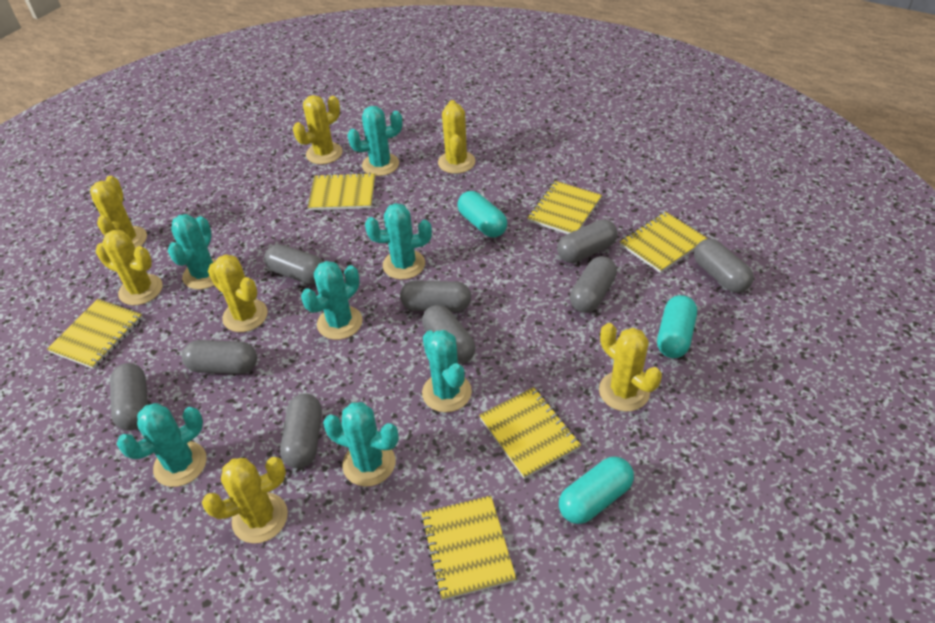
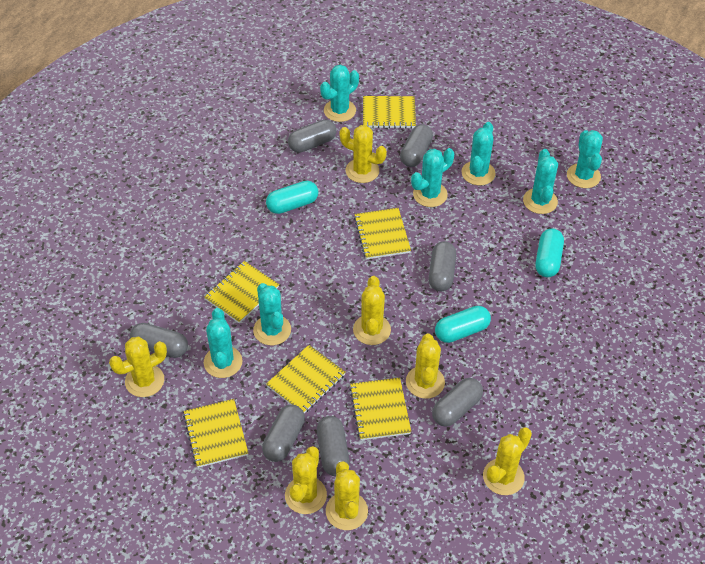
grey capsule: 9 -> 7

